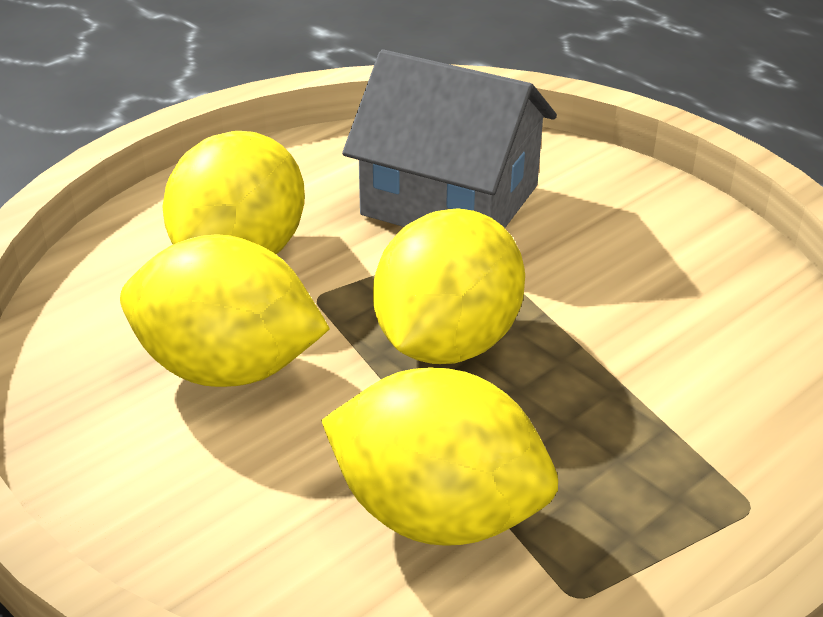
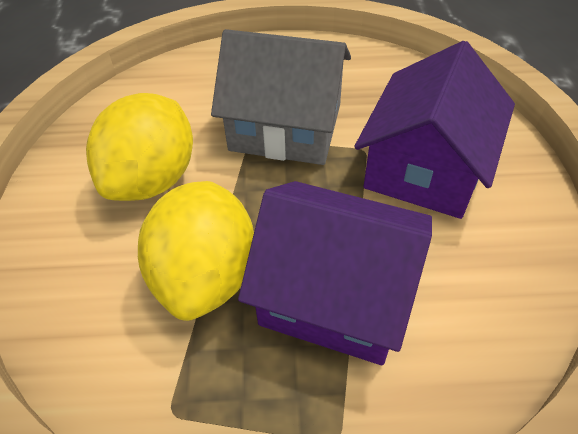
purple house: 0 -> 2
yellow lemon: 4 -> 2

